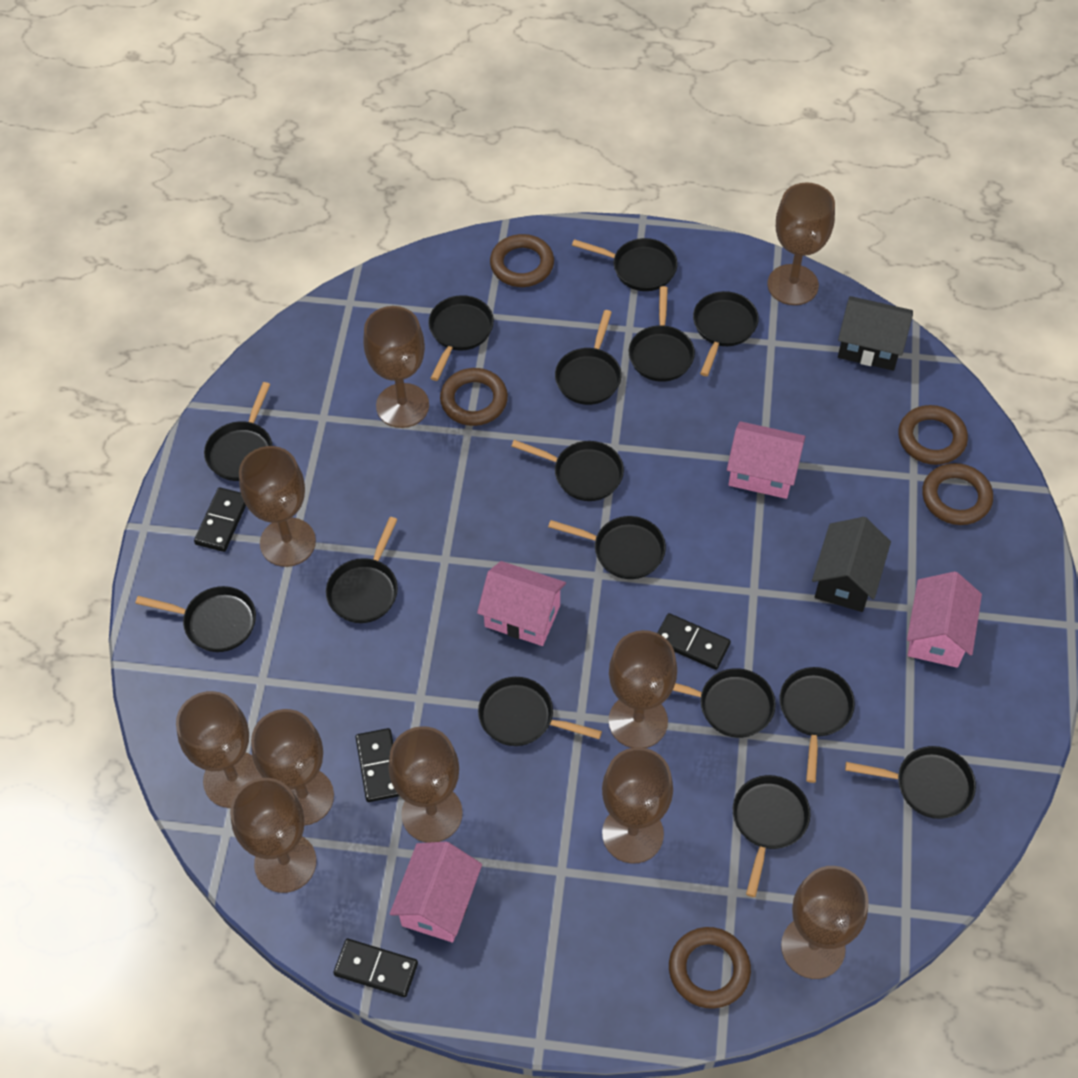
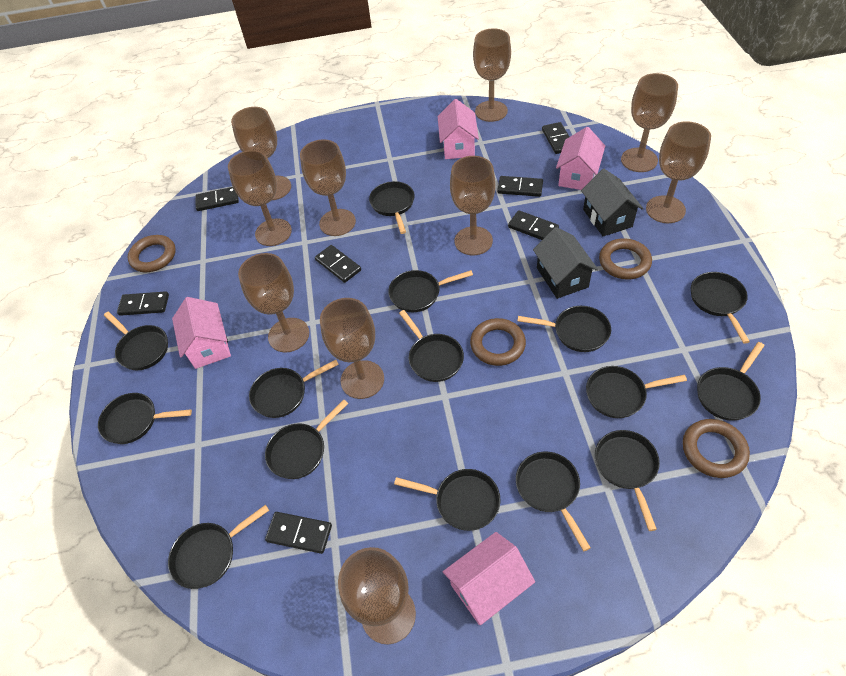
black domino: 4 -> 7
brown ring: 5 -> 4

